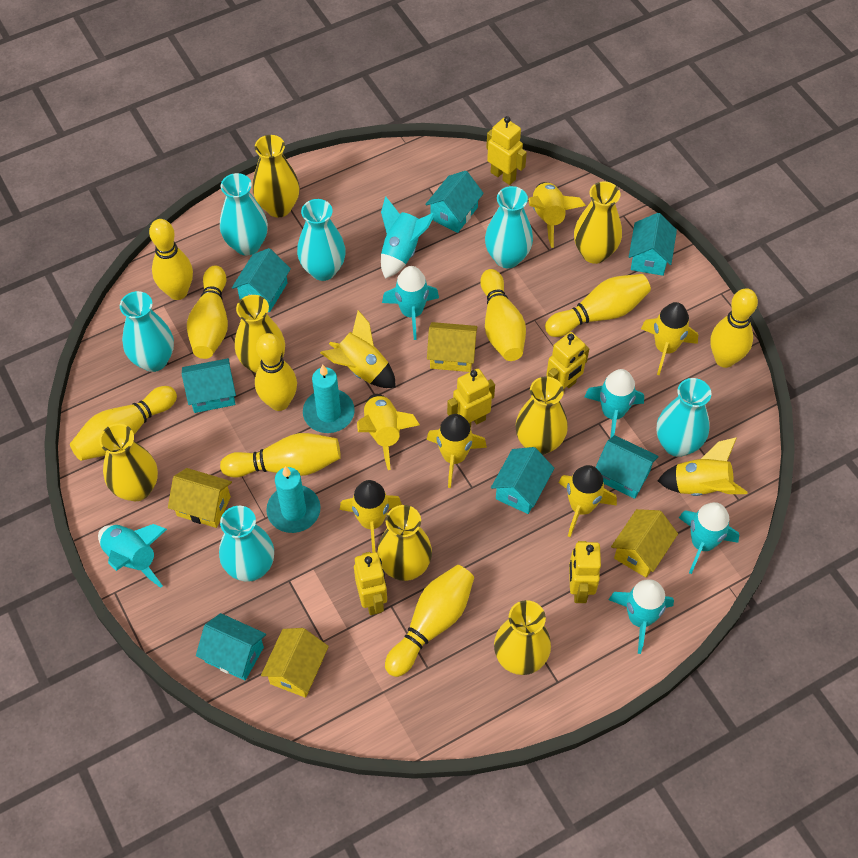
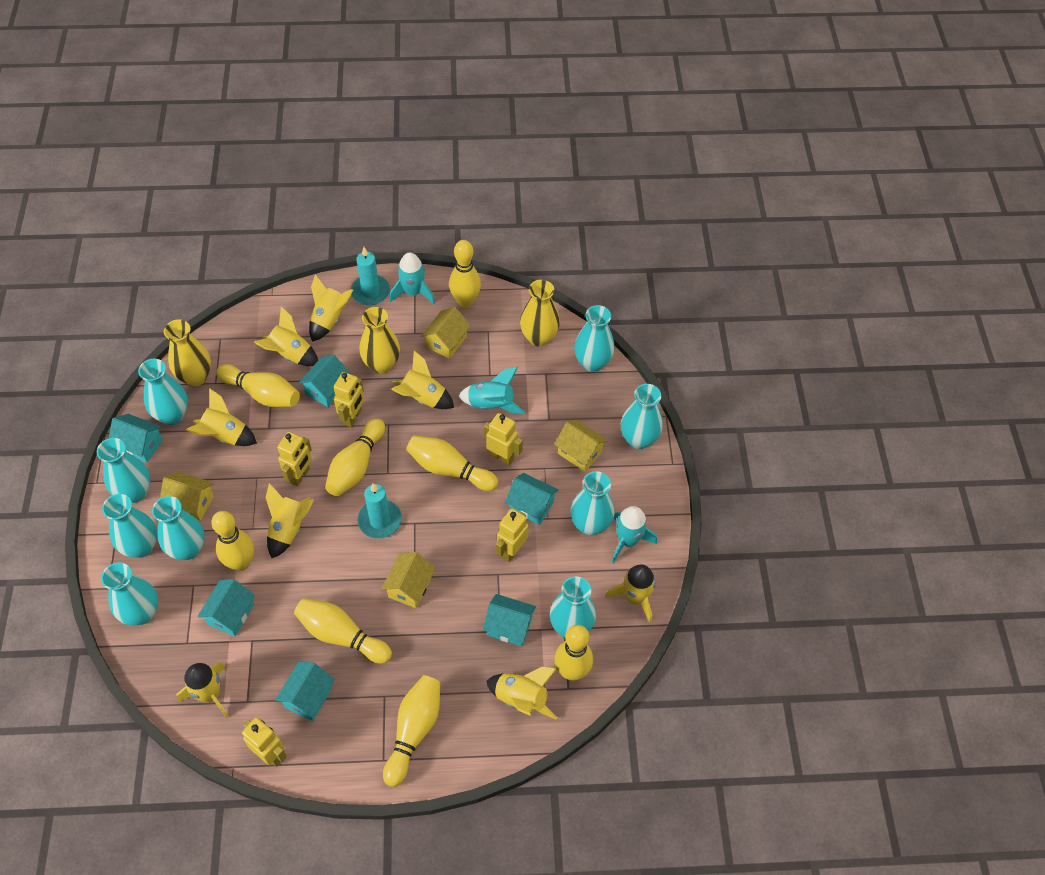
turquoise house: 7 -> 6
turquoise rocket: 6 -> 3
turquoise vase: 6 -> 9
yellow bowling pin: 9 -> 8
yellow vase: 7 -> 3

